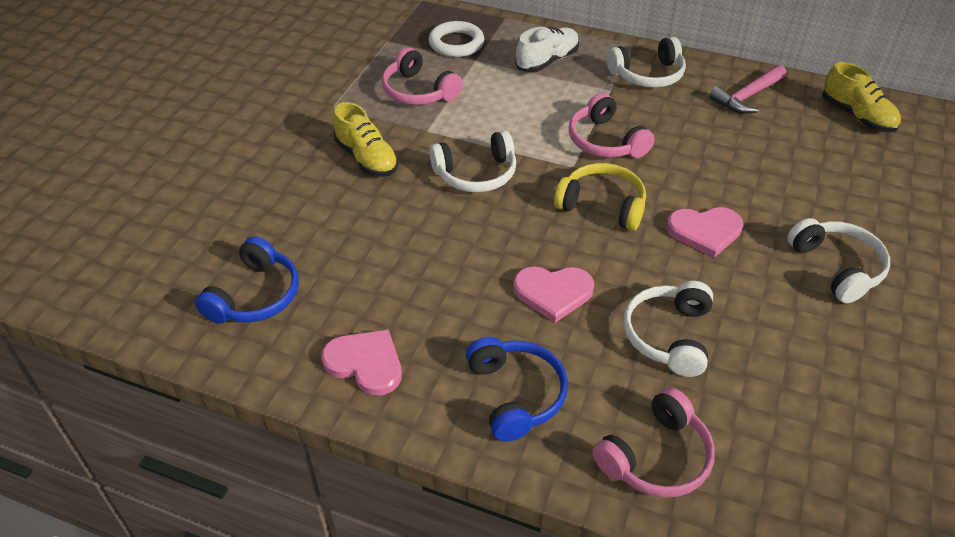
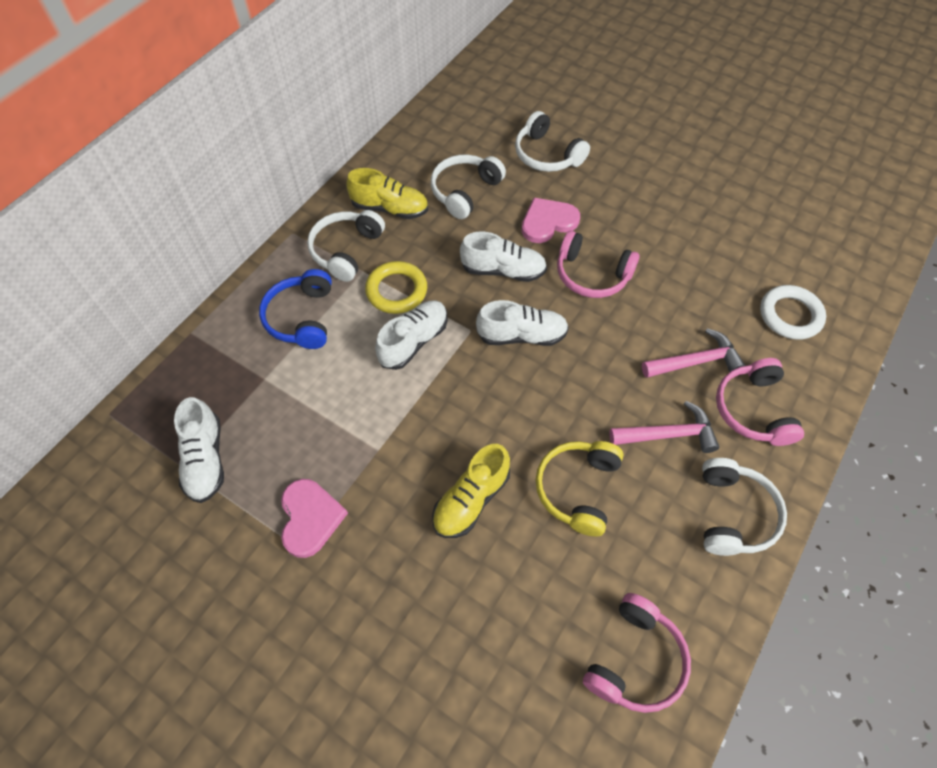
blue headphones: 2 -> 1
pink hammer: 1 -> 2
pink heart: 3 -> 2
white shoe: 1 -> 4
yellow ring: 0 -> 1

